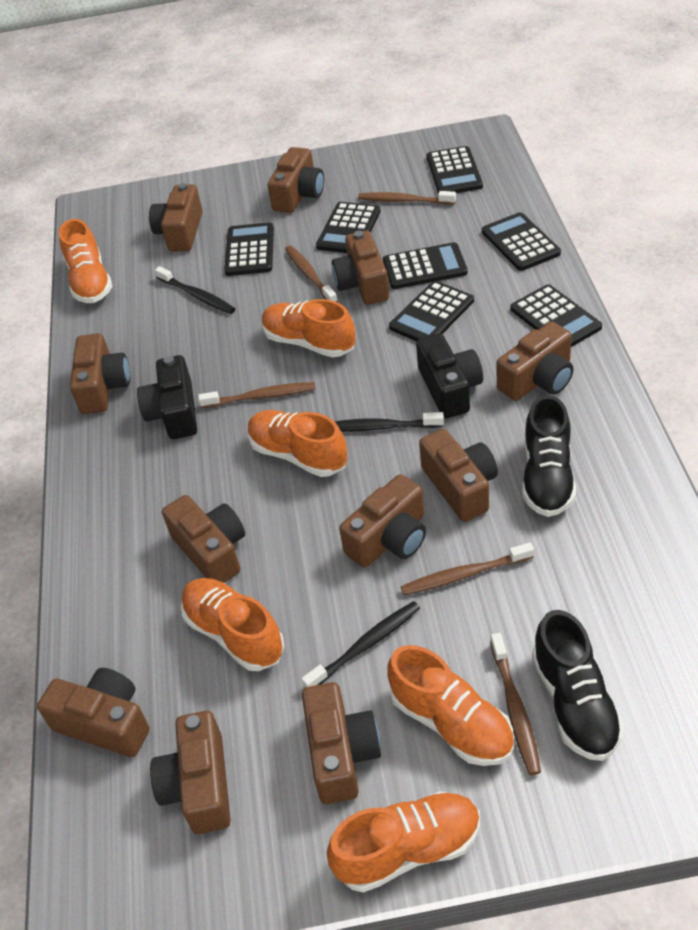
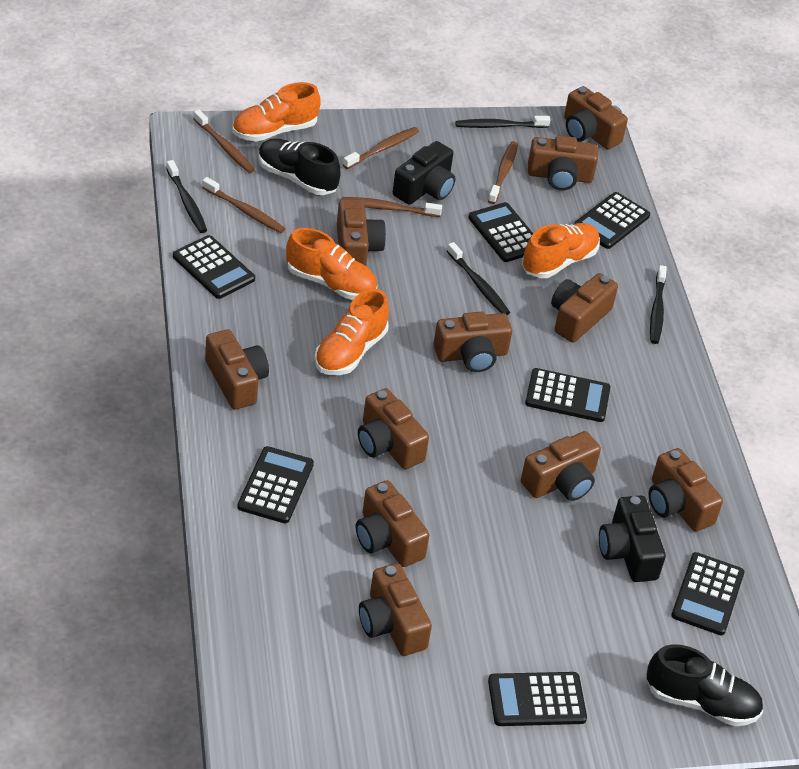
black toothbrush: 3 -> 4
orange shoe: 6 -> 4

